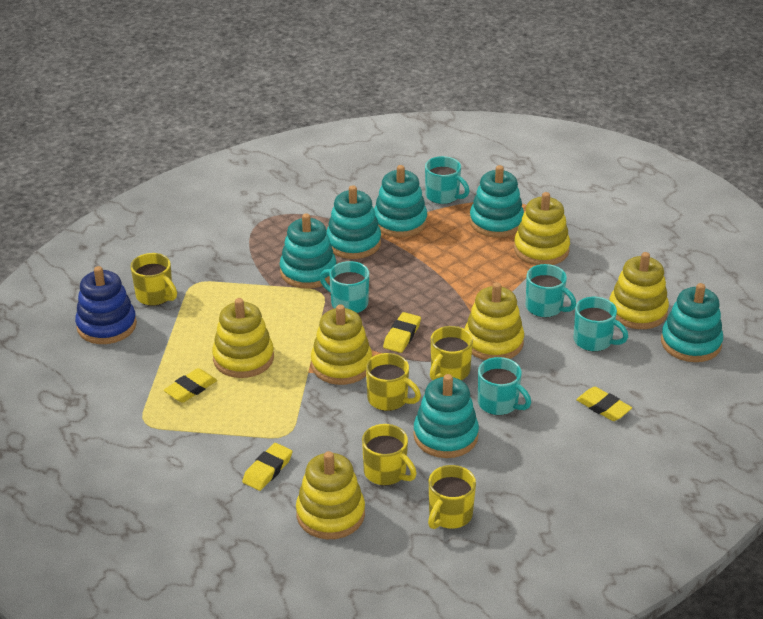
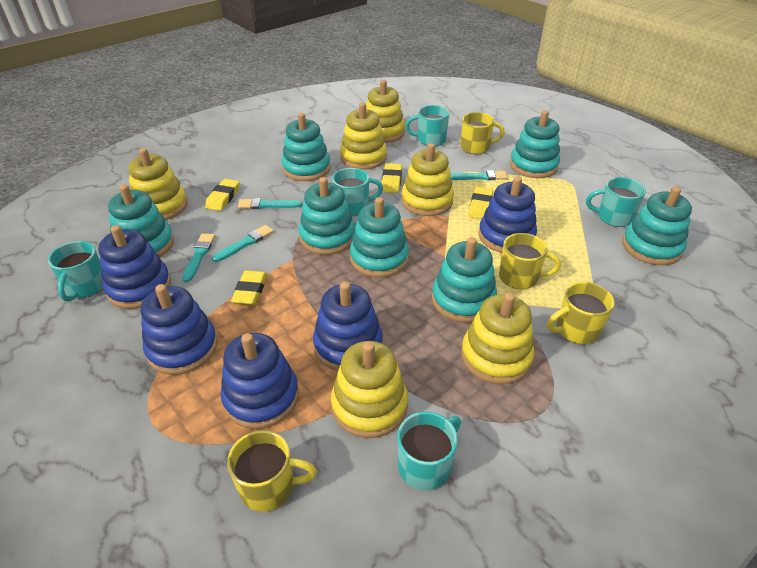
blue stacking toy: 1 -> 5
turquoise brush: 0 -> 4
turquoise stacking toy: 6 -> 7
yellow mug: 5 -> 4

